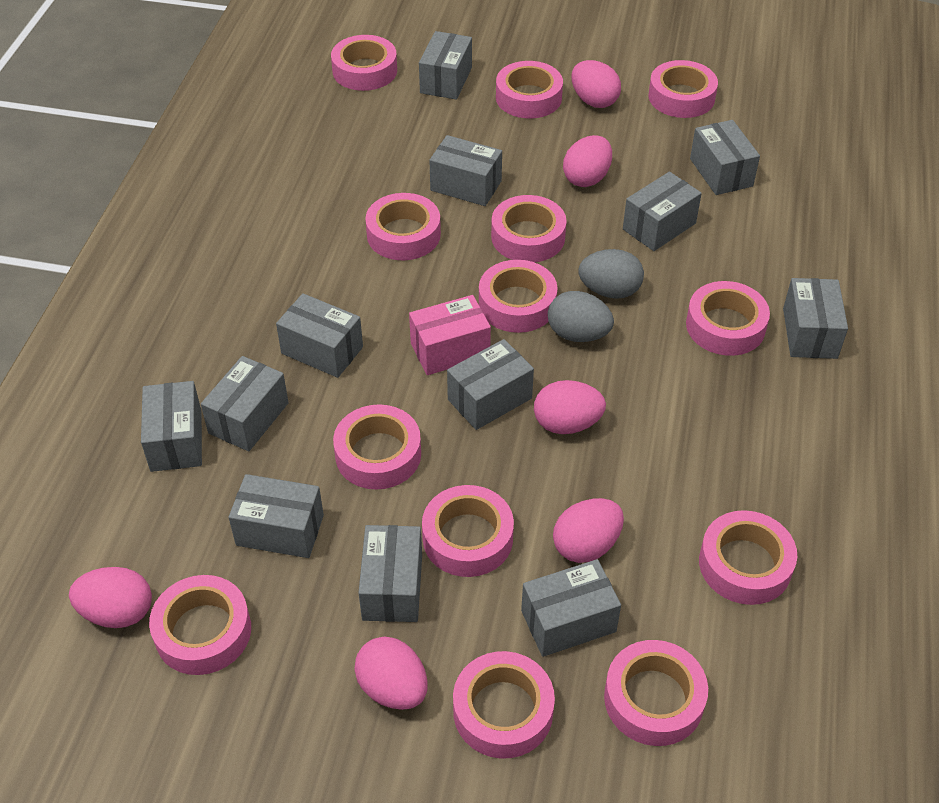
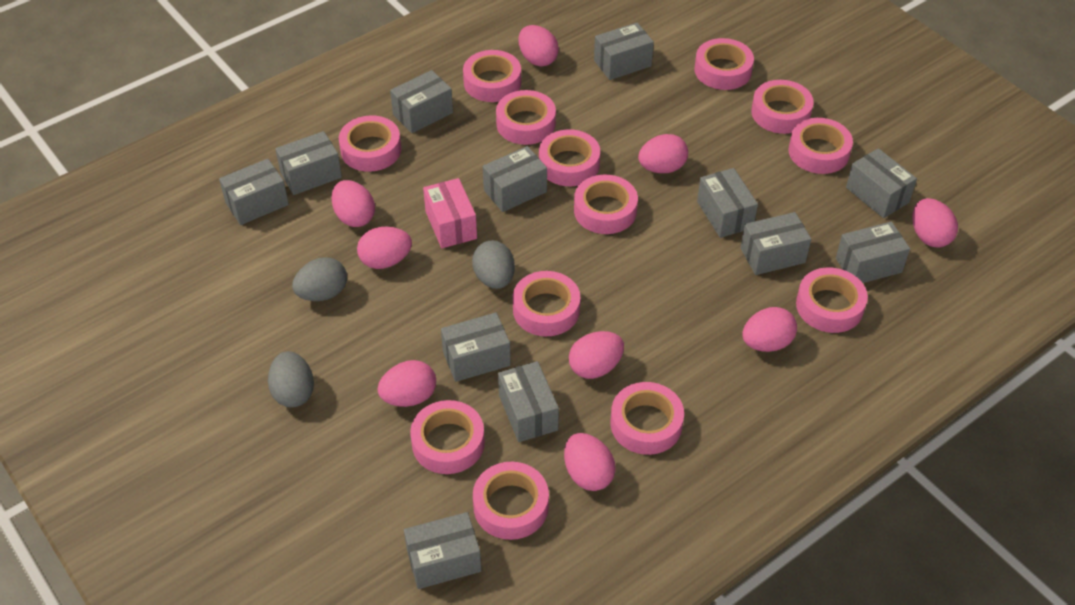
grey egg: 2 -> 3
pink egg: 6 -> 9

